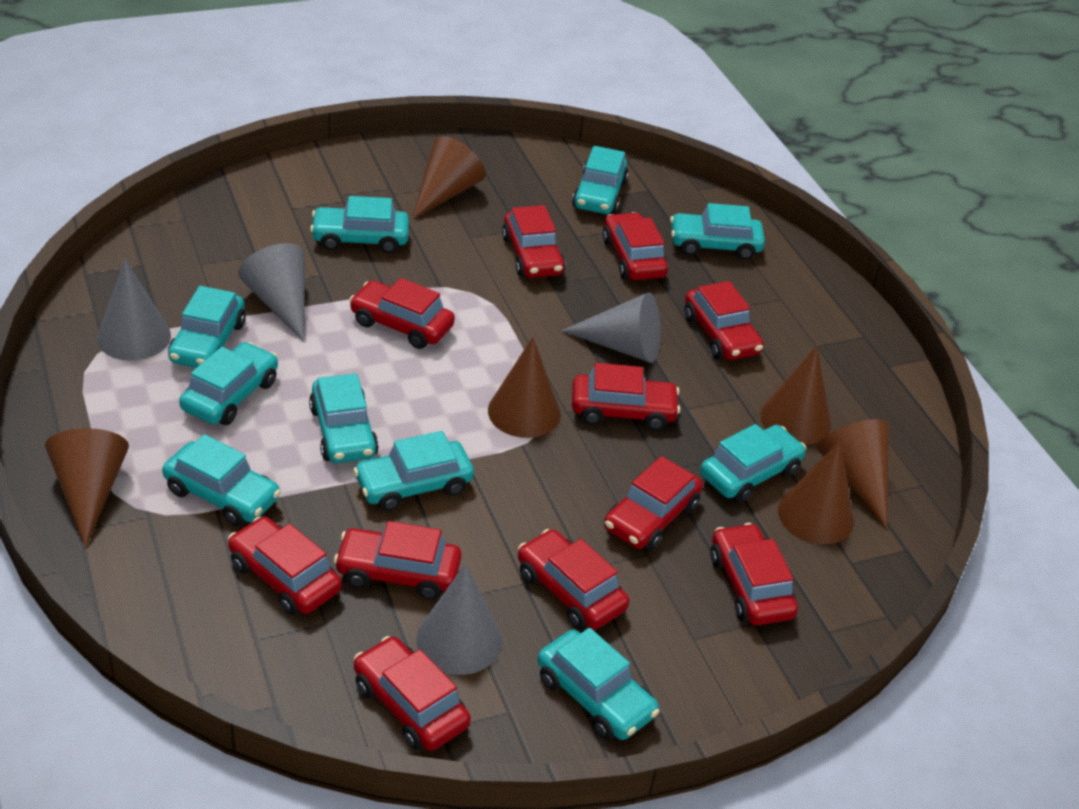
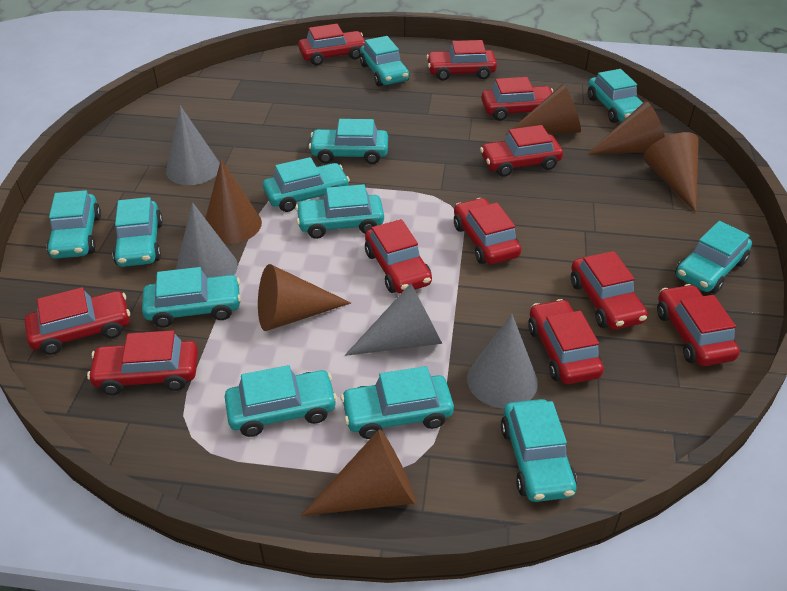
turquoise car: 10 -> 12

